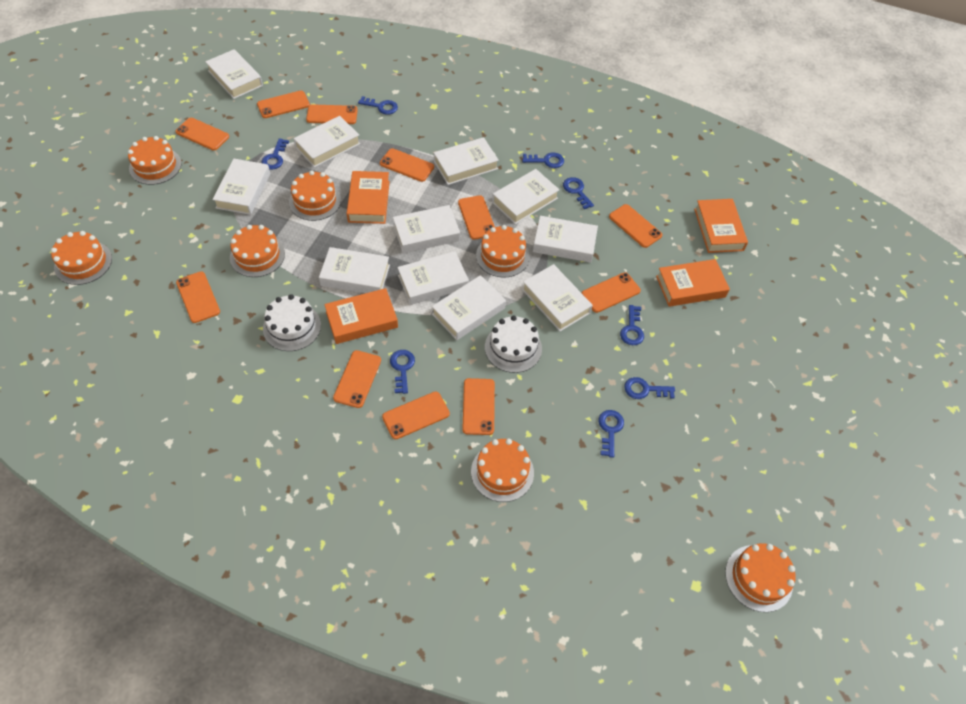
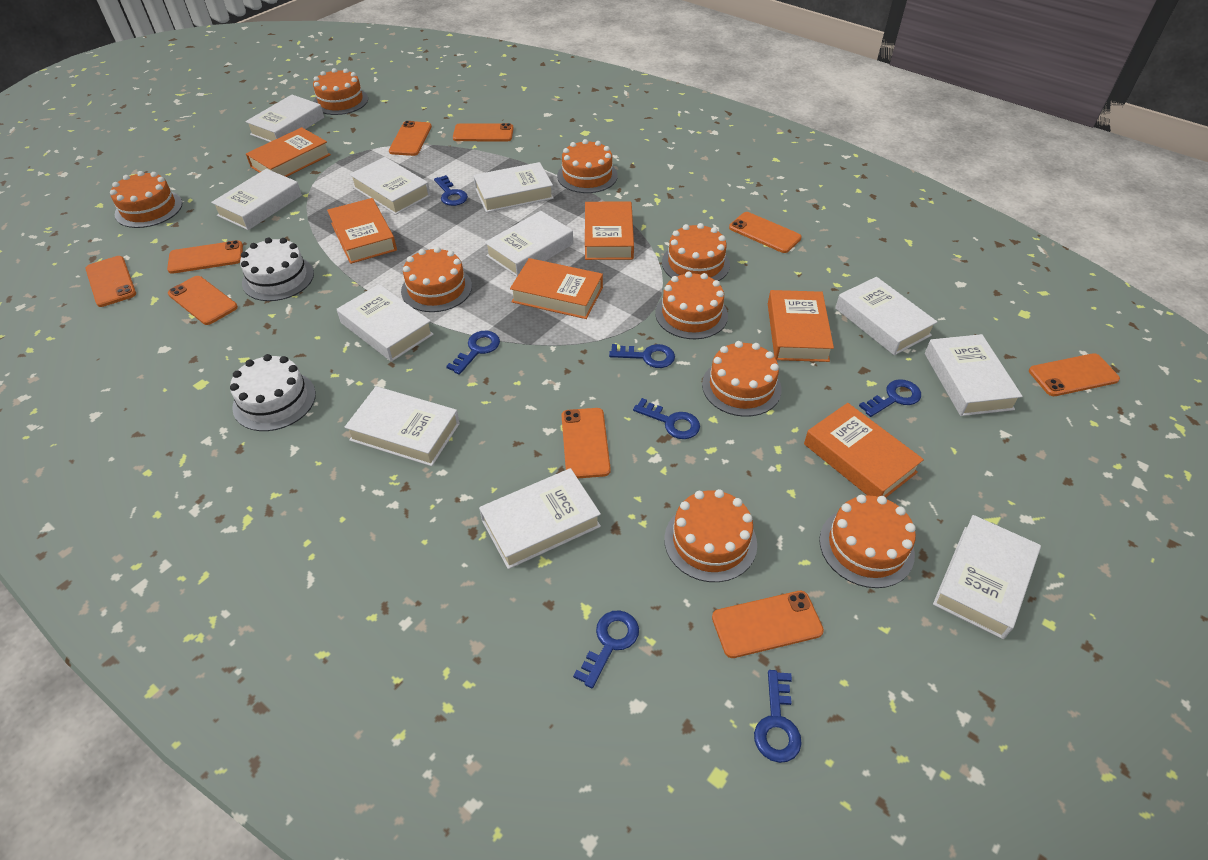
blue key: 8 -> 7
orange book: 4 -> 6
orange cake: 7 -> 9
orange phone: 11 -> 9

